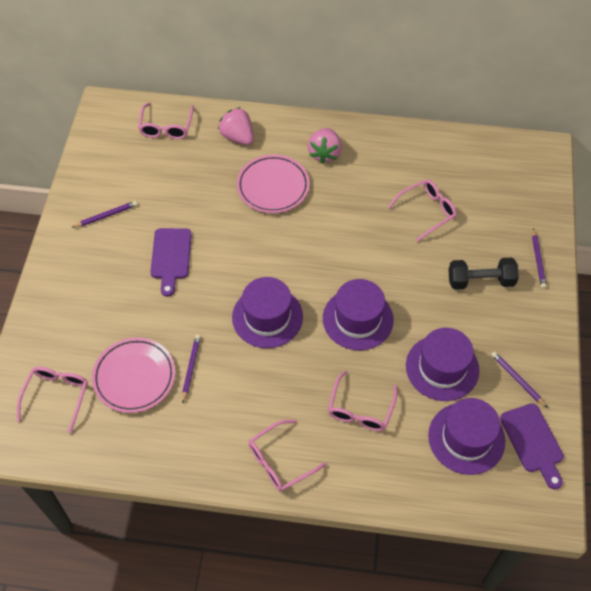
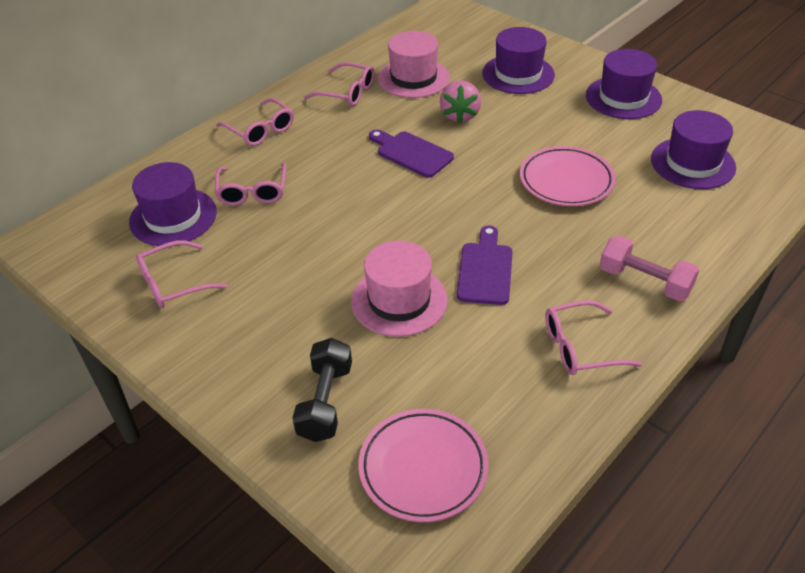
pink dumbbell: 0 -> 1
pink hat: 0 -> 2
pink strawberry: 2 -> 1
purple pencil: 4 -> 0

